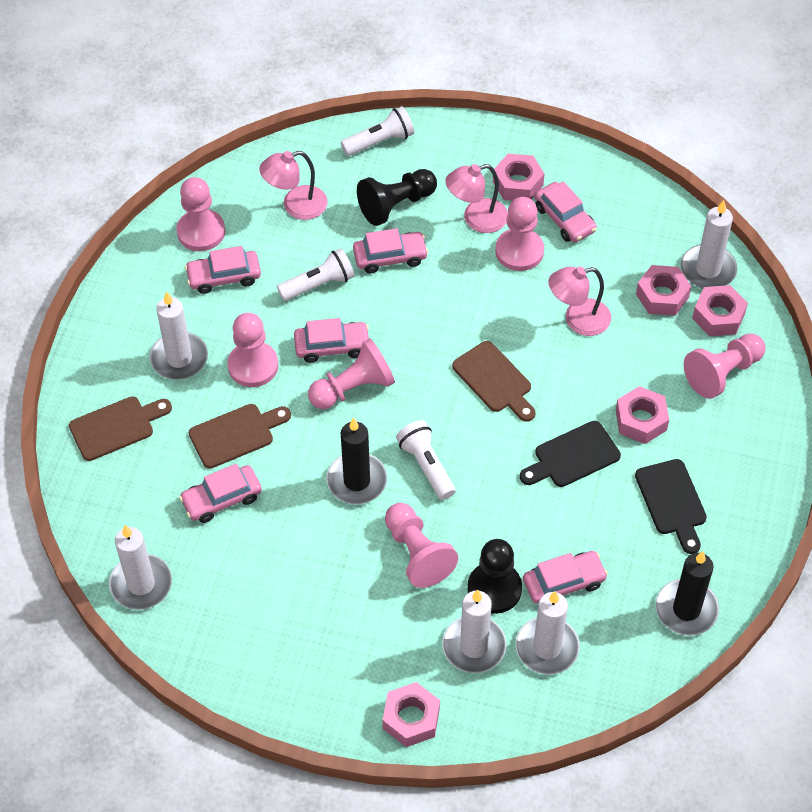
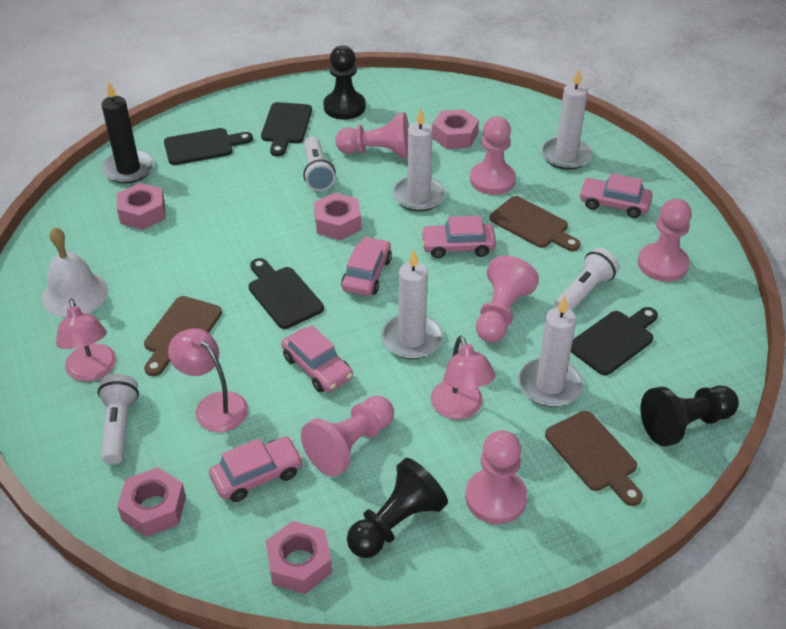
black candle: 2 -> 1
black cutting board: 2 -> 4
black pawn: 2 -> 3
pink car: 6 -> 5
white bell: 0 -> 1
white candle: 5 -> 4

